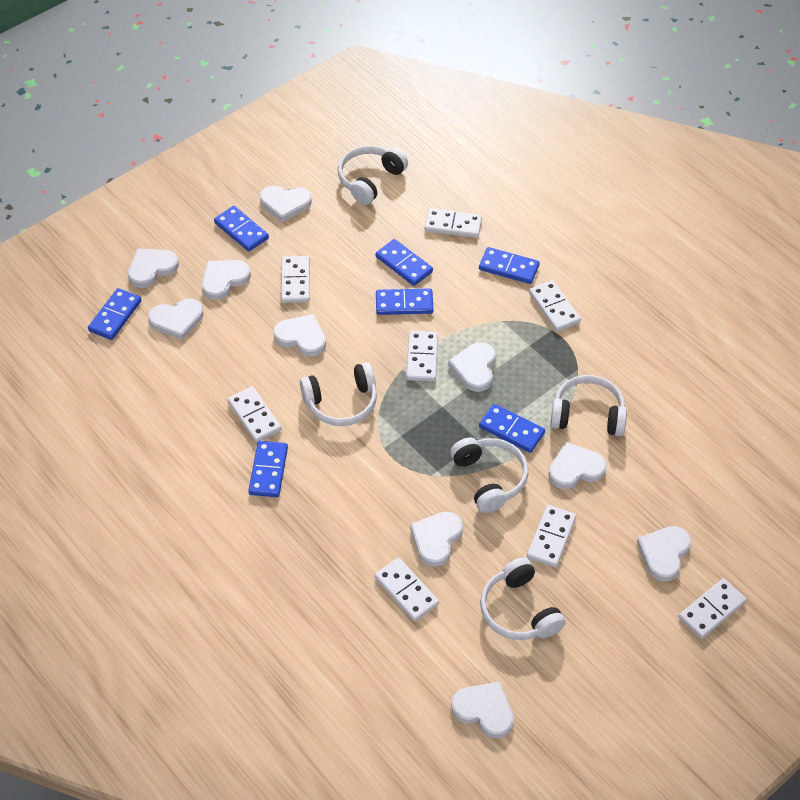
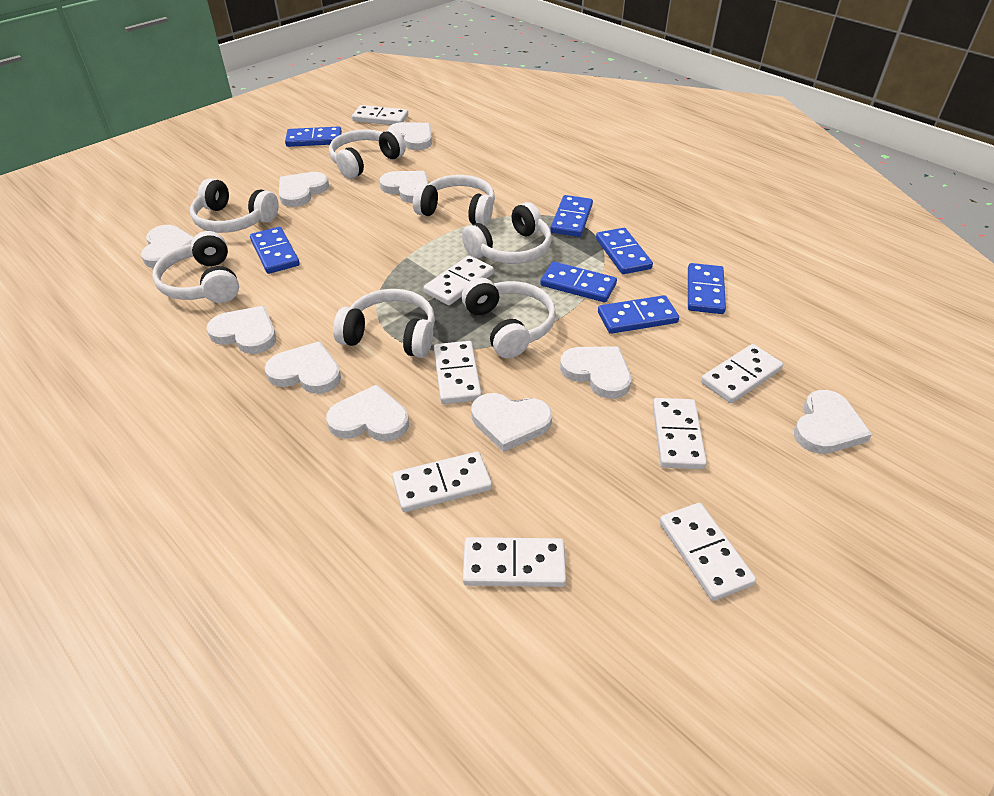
white headphones: 5 -> 7

